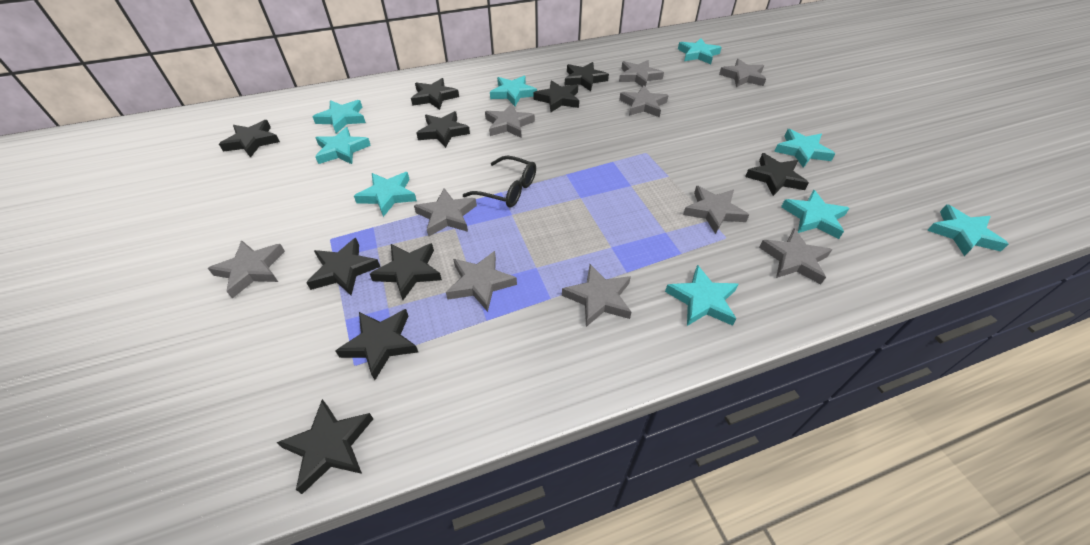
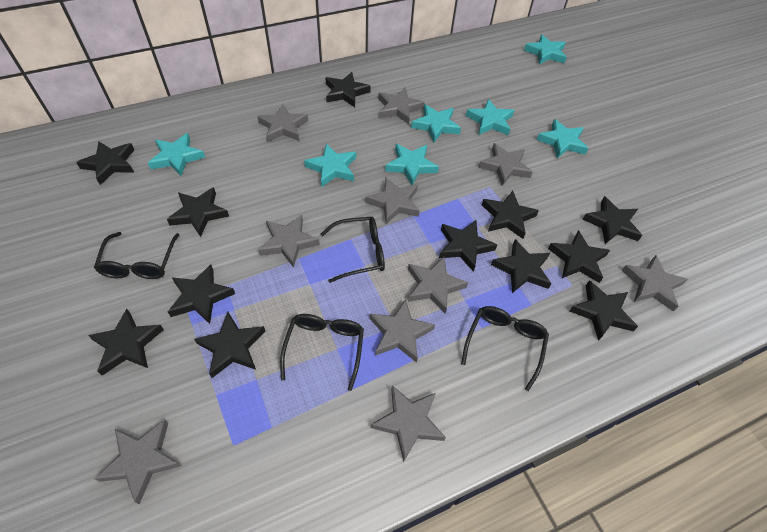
black glasses: 1 -> 4
black star: 10 -> 12
turquoise star: 9 -> 7

